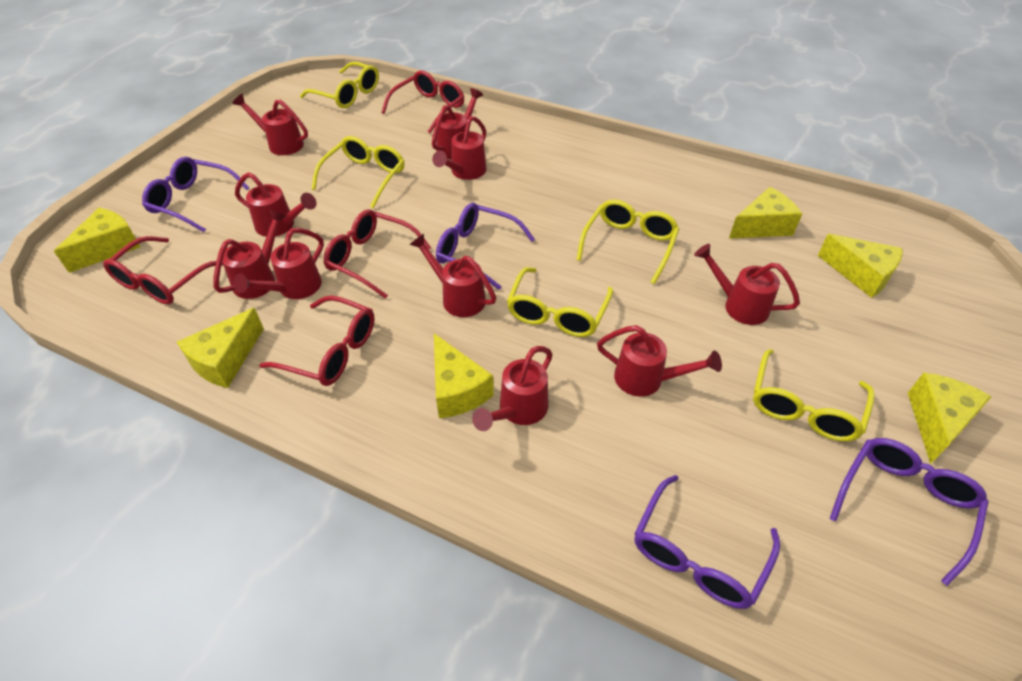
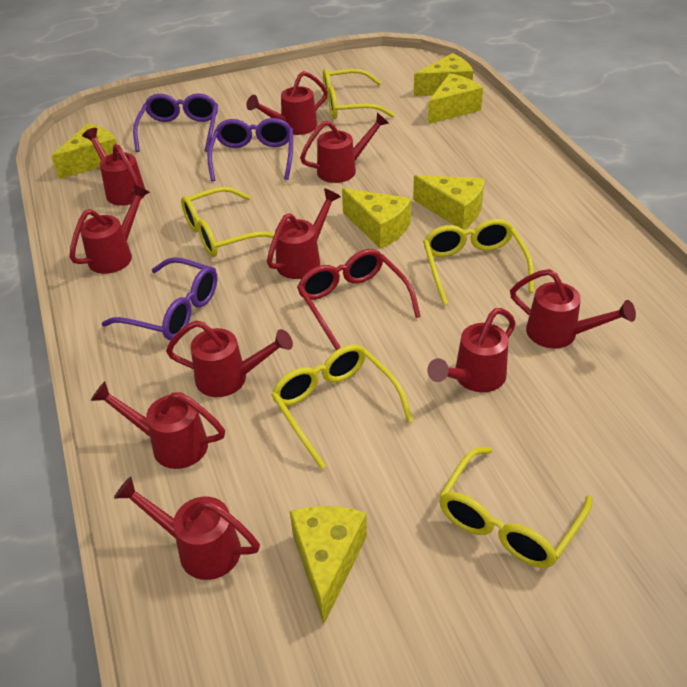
purple glasses: 4 -> 3
red glasses: 4 -> 1

